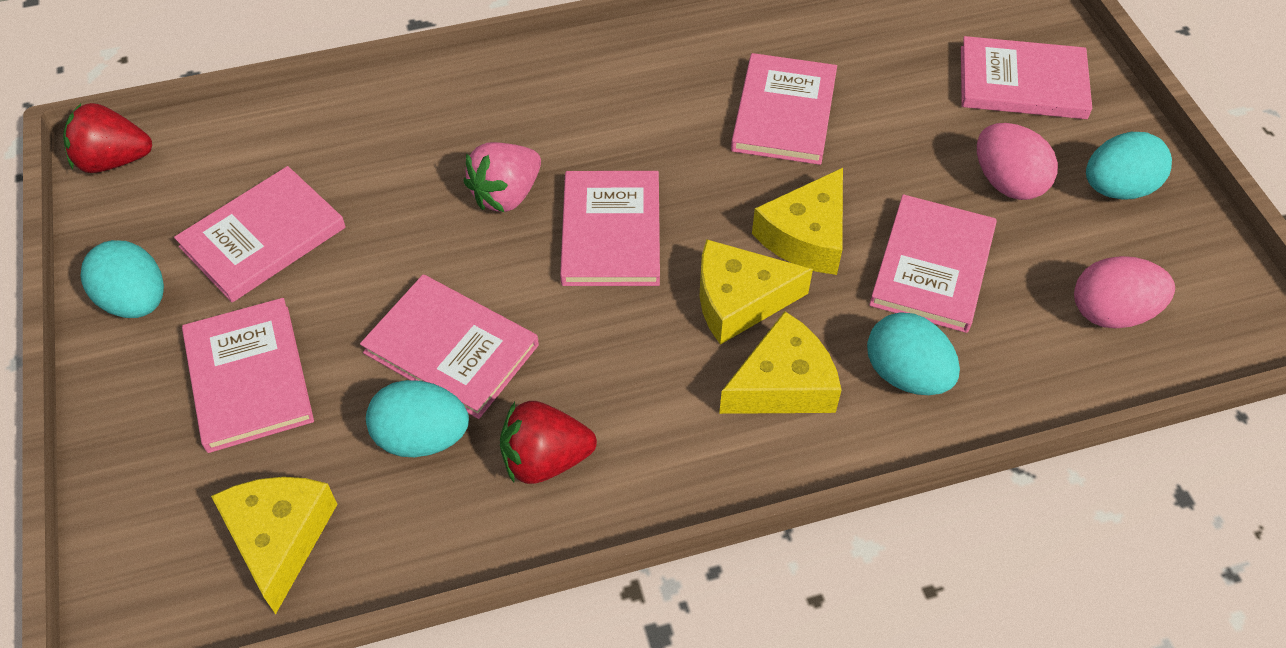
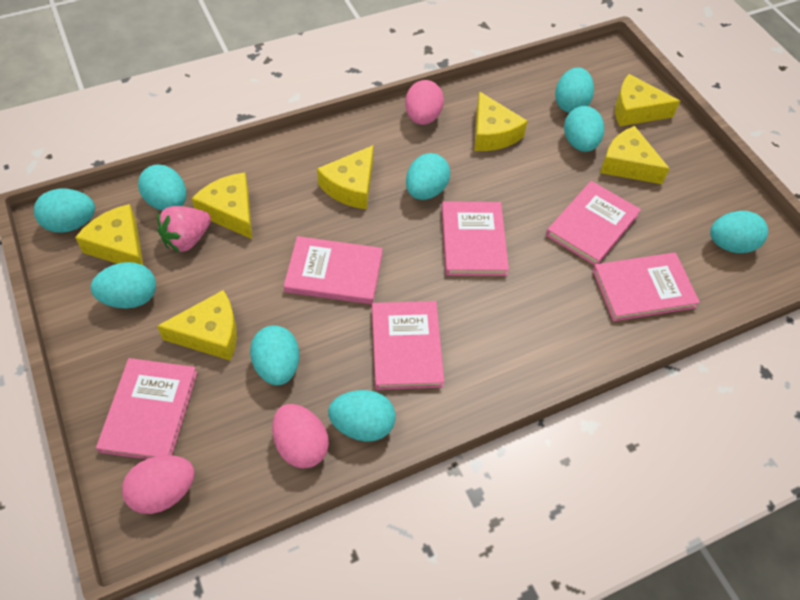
pink book: 7 -> 6
pink egg: 2 -> 3
red strawberry: 2 -> 0
turquoise egg: 4 -> 9
yellow cheese: 4 -> 7

